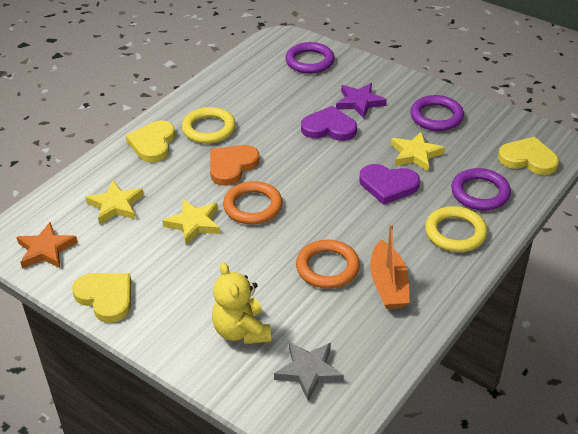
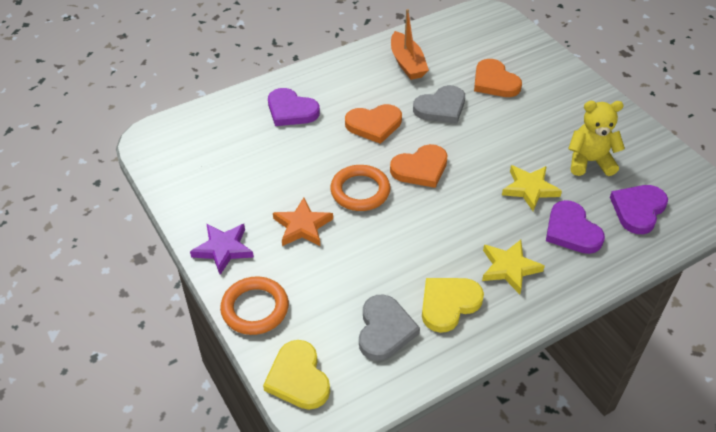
grey heart: 0 -> 2
grey star: 1 -> 0
orange heart: 1 -> 3
purple heart: 2 -> 3
purple ring: 3 -> 0
yellow heart: 3 -> 2
yellow ring: 2 -> 0
yellow star: 3 -> 2

